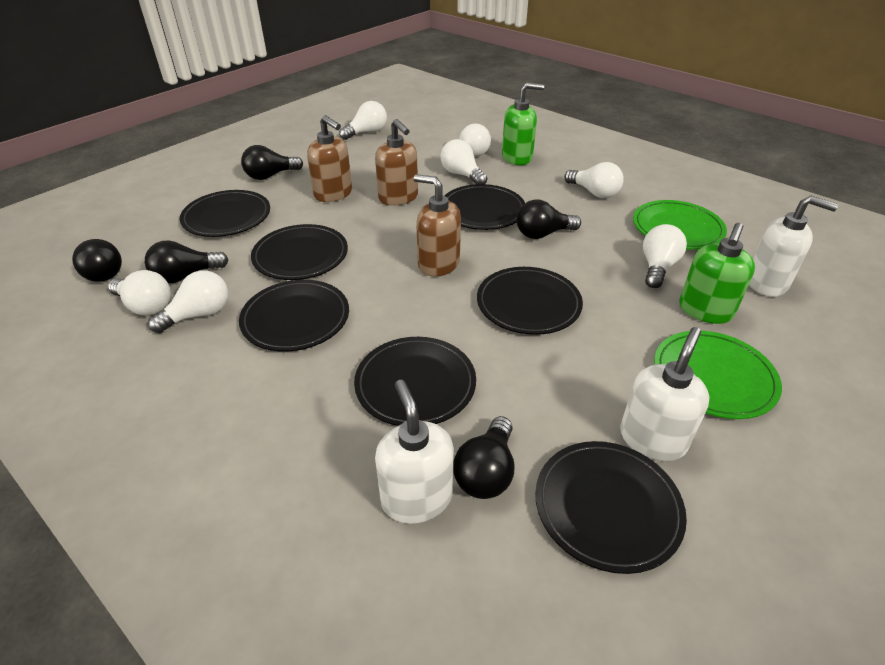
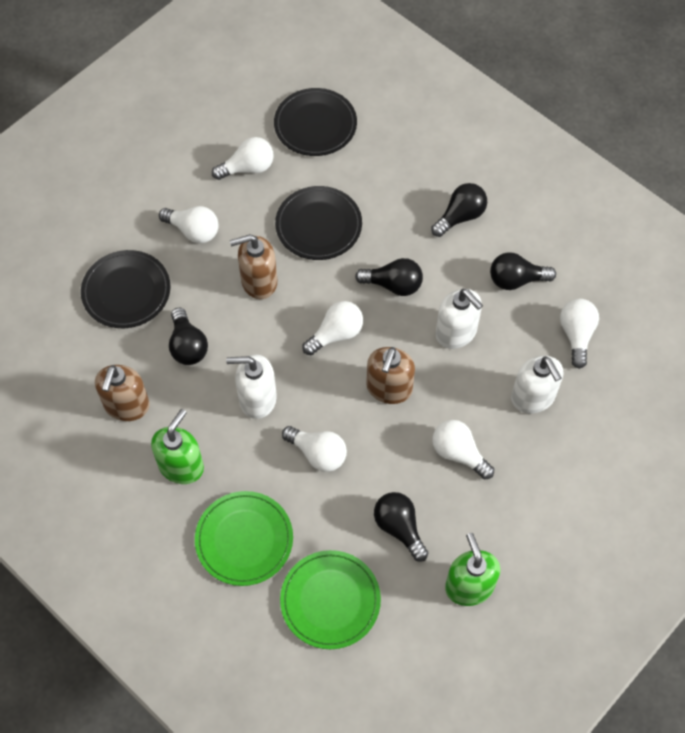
black plate: 7 -> 3
white light bulb: 7 -> 6

